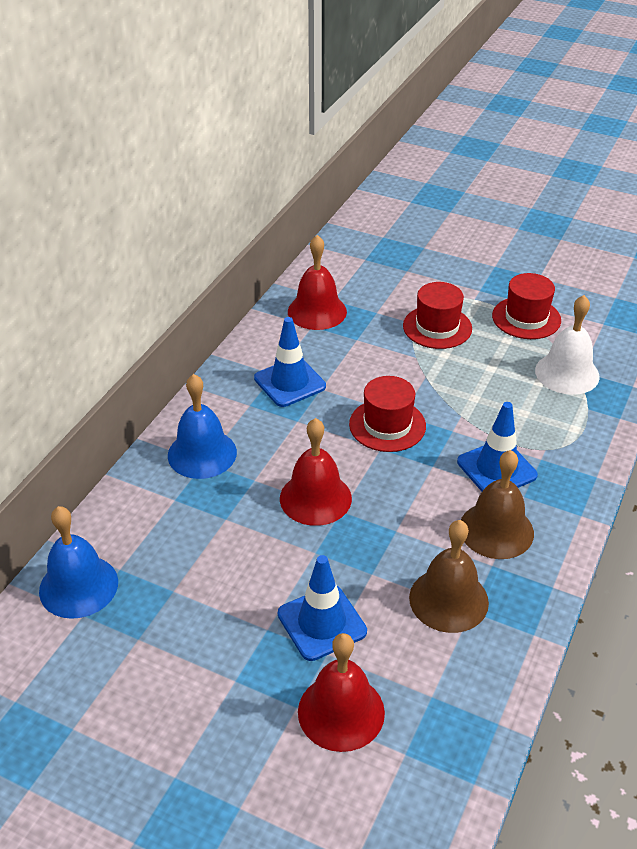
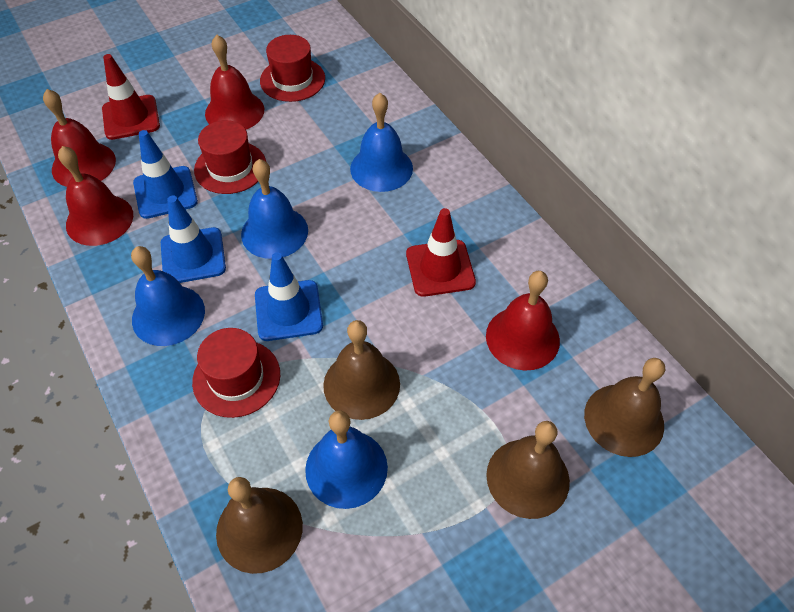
blue bell: 2 -> 4
brown bell: 2 -> 4
red bell: 3 -> 4
red traffic cone: 0 -> 2
white bell: 1 -> 0

